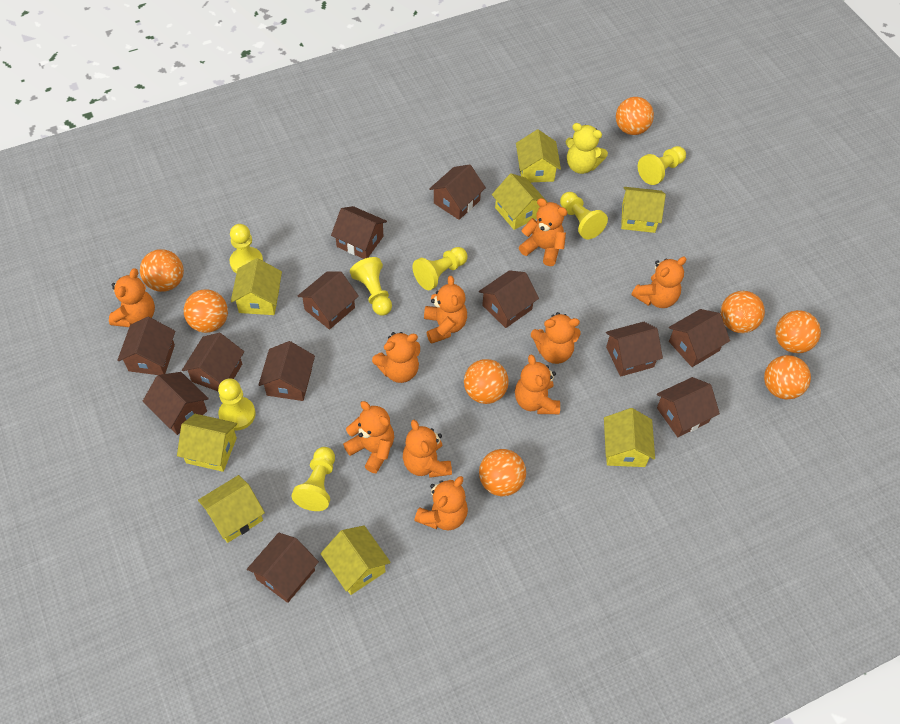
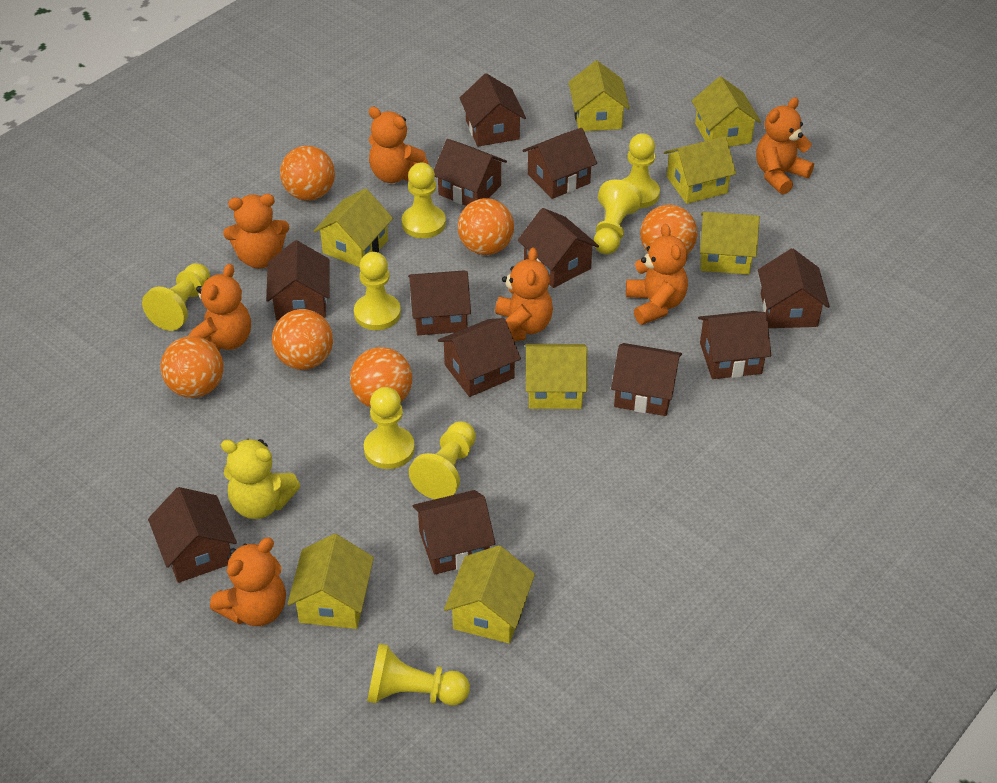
orange ball: 8 -> 6
orange teddy bear: 10 -> 7
yellow pawn: 7 -> 8

